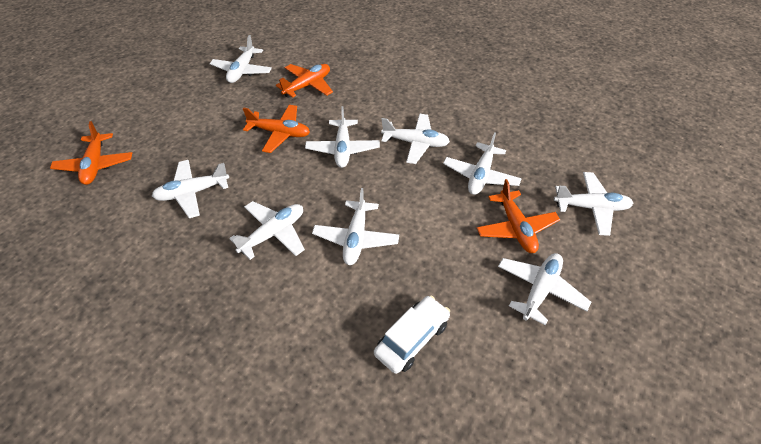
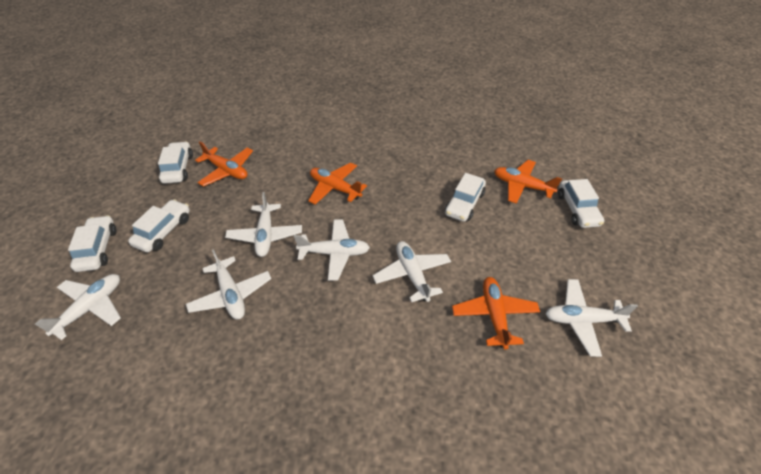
white car: 1 -> 5
white plane: 9 -> 6

